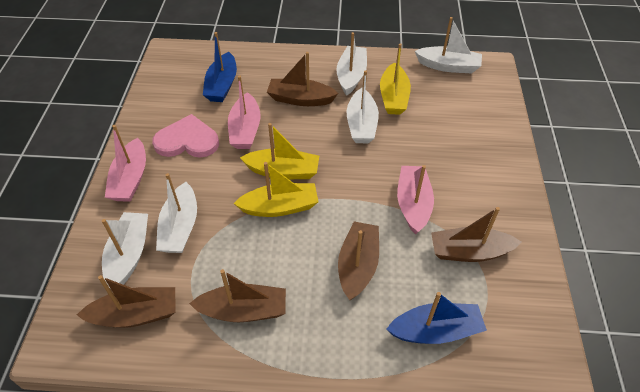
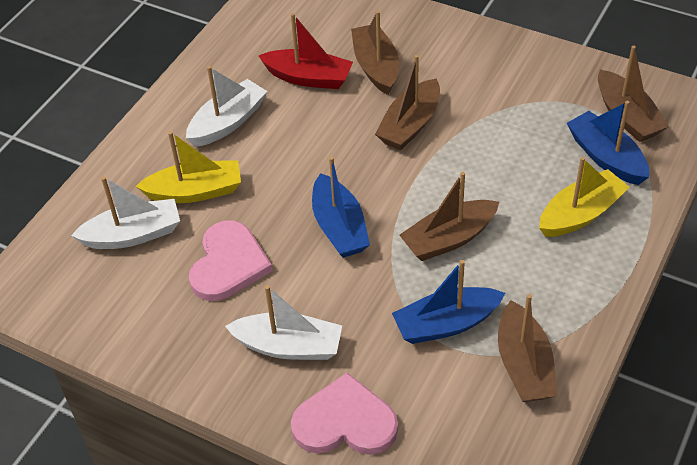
blue boat: 2 -> 3
pink boat: 3 -> 0
pink heart: 1 -> 2
red boat: 0 -> 1
white boat: 5 -> 3
yellow boat: 3 -> 2

